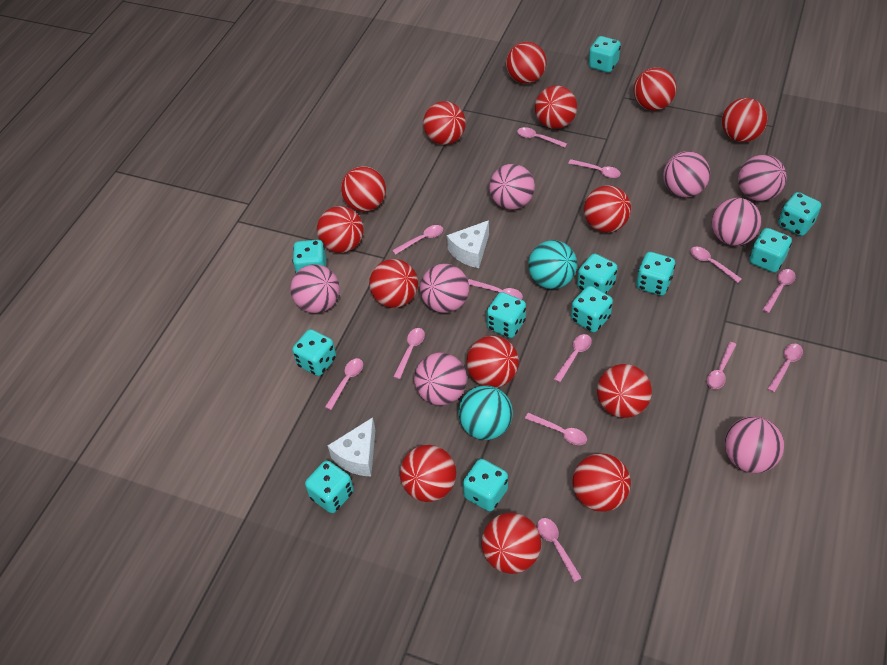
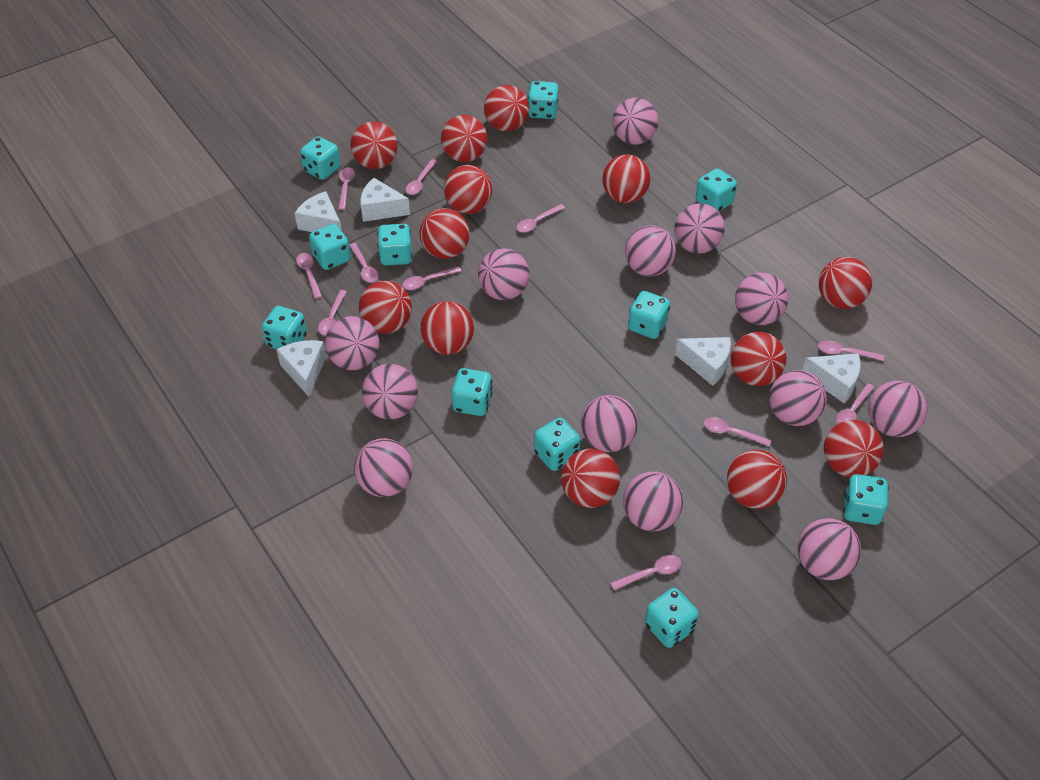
pink ball: 8 -> 13
pink spoon: 13 -> 11
red ball: 14 -> 13
turquoise ball: 2 -> 0
white cheese: 2 -> 5

